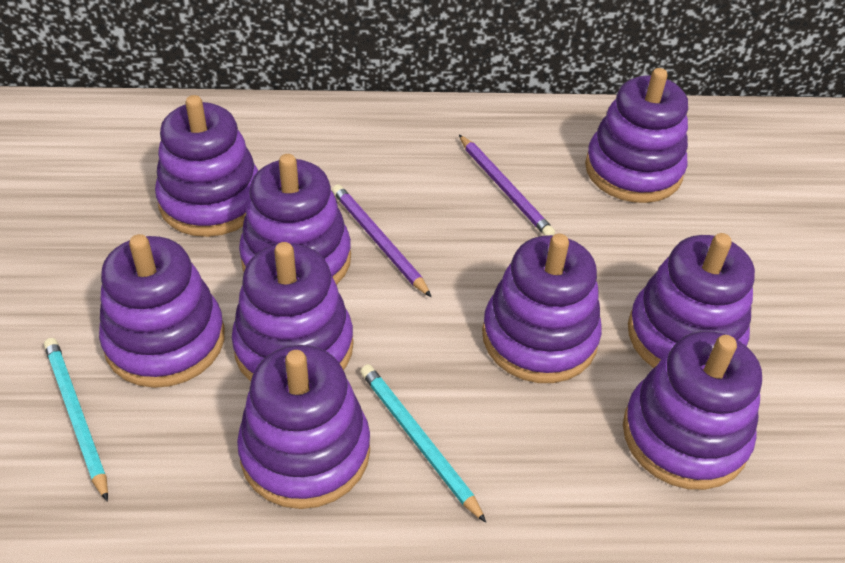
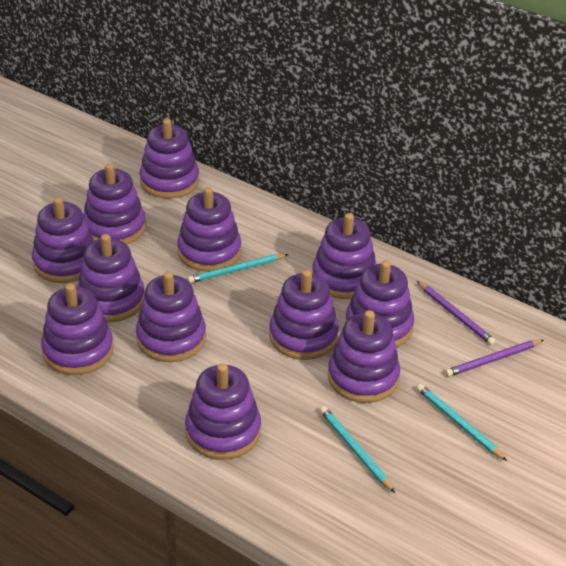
purple stacking toy: 9 -> 12
turquoise pencil: 2 -> 3

